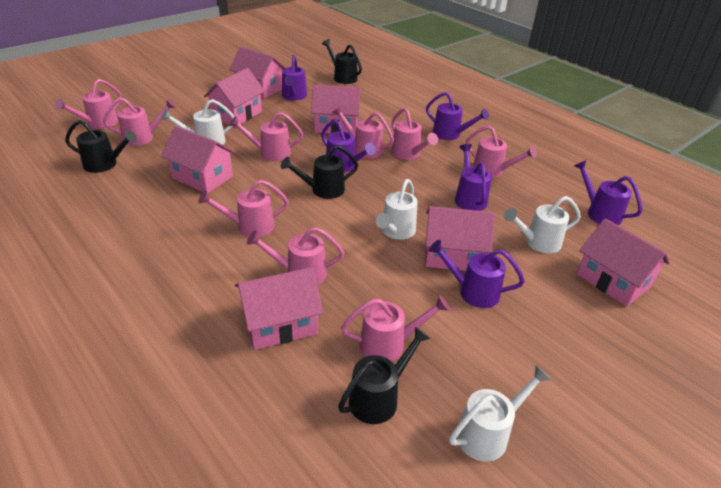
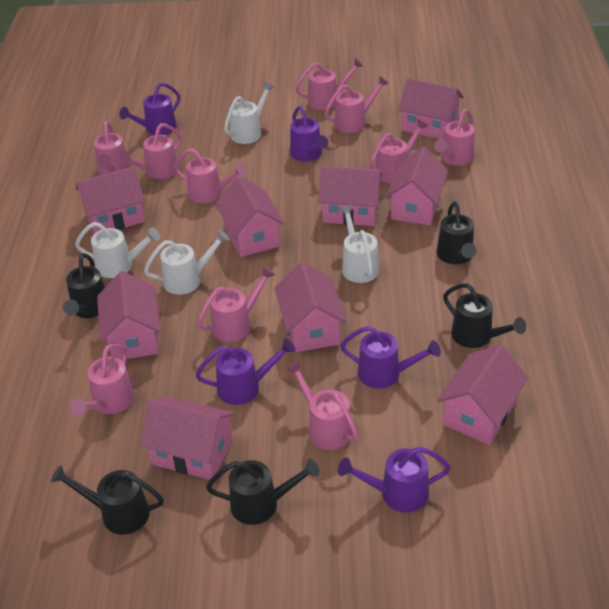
black watering can: 4 -> 5
pink house: 7 -> 9
pink watering can: 9 -> 10
purple watering can: 6 -> 5

